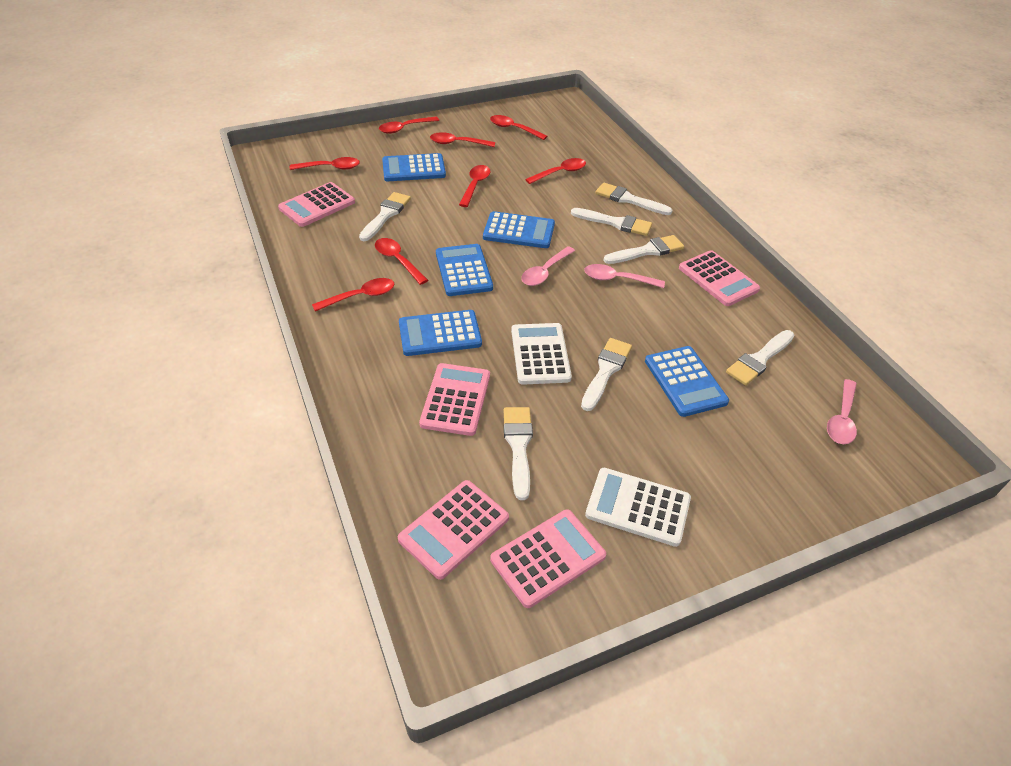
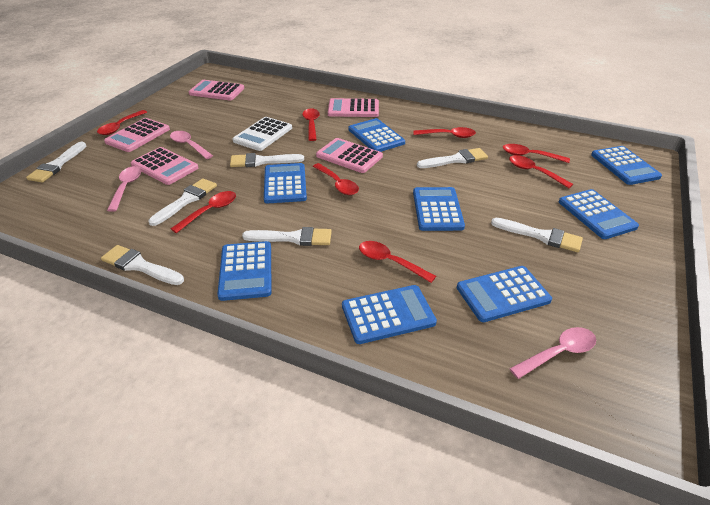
blue calculator: 5 -> 8
white calculator: 2 -> 1

